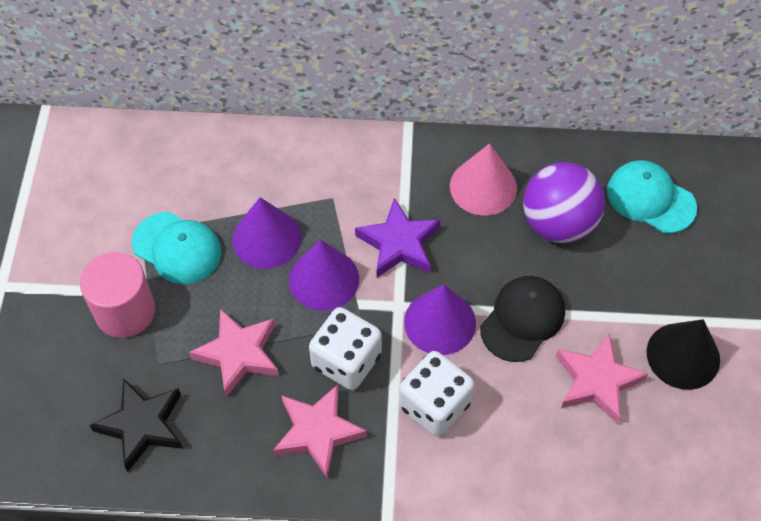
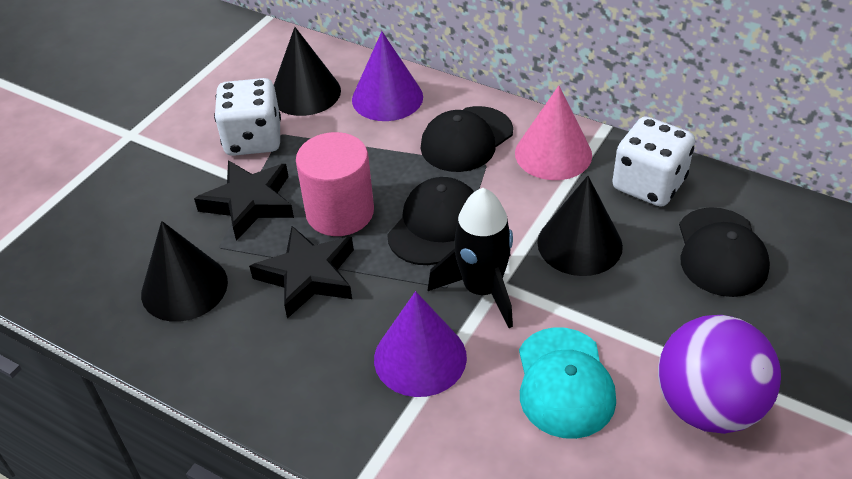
black cap: 1 -> 3
black cone: 1 -> 3
black rocket: 0 -> 1
black star: 1 -> 2
pink star: 3 -> 0
purple cone: 3 -> 2
purple star: 1 -> 0
turquoise cap: 2 -> 1

